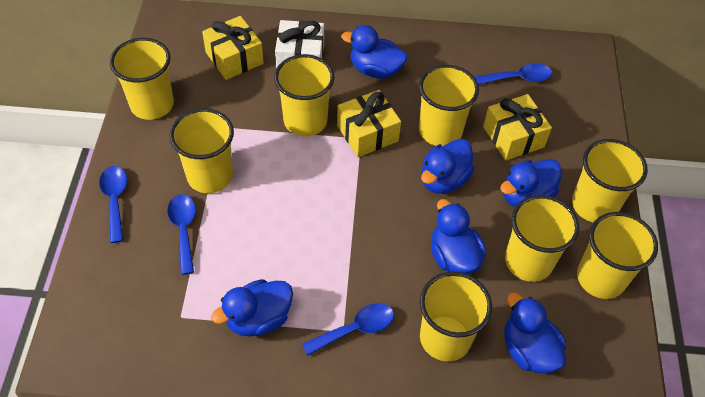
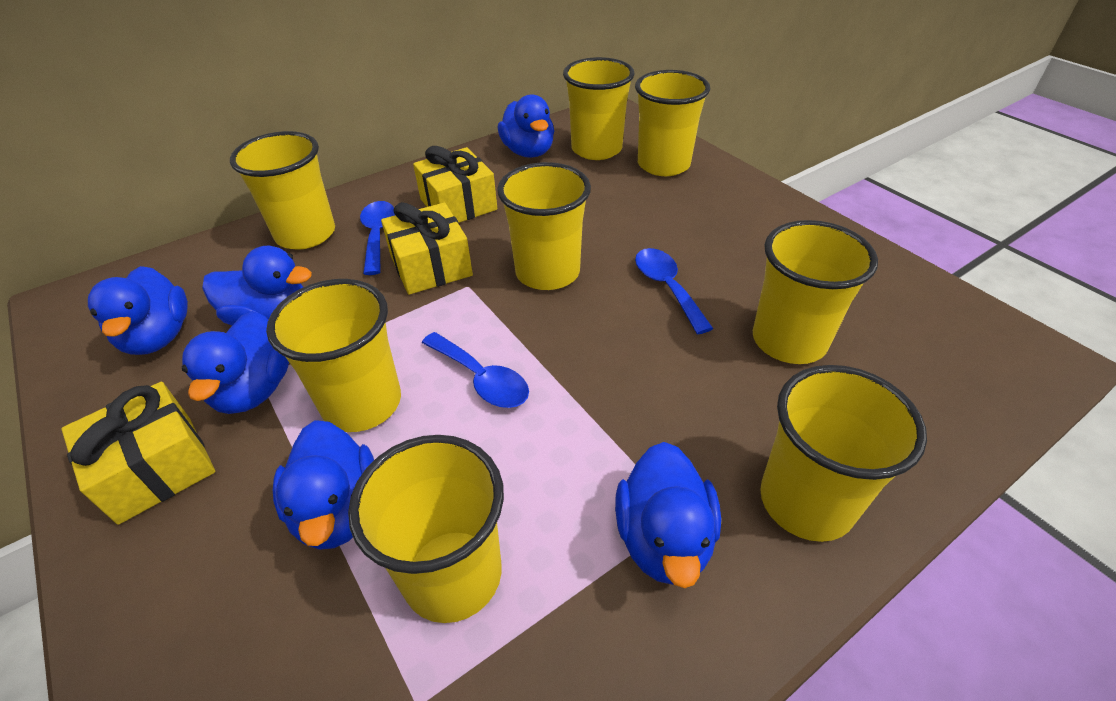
blue spoon: 4 -> 3
white gift: 1 -> 0

